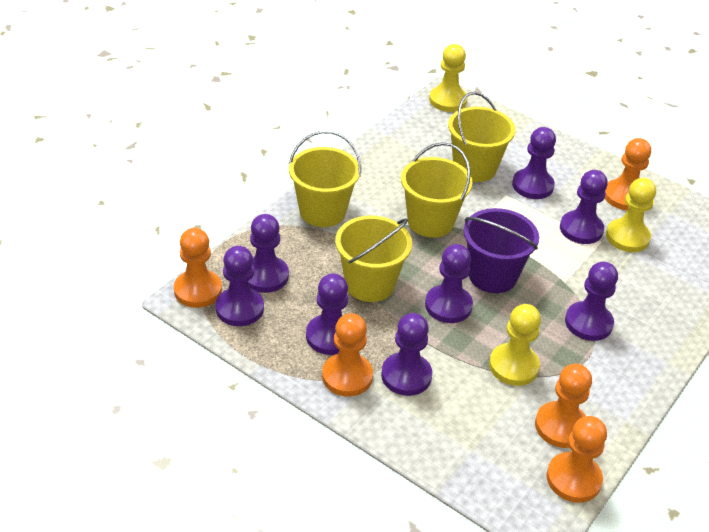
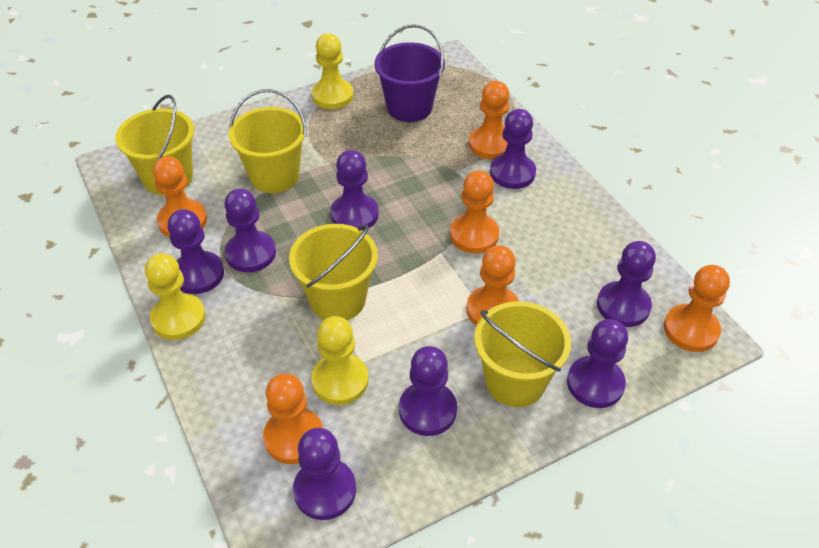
orange pawn: 5 -> 6

